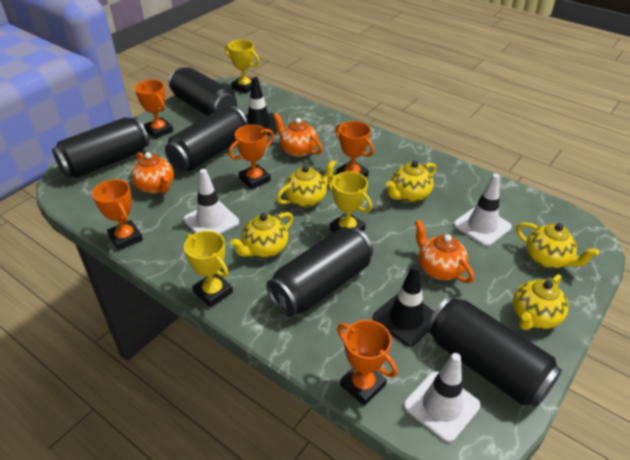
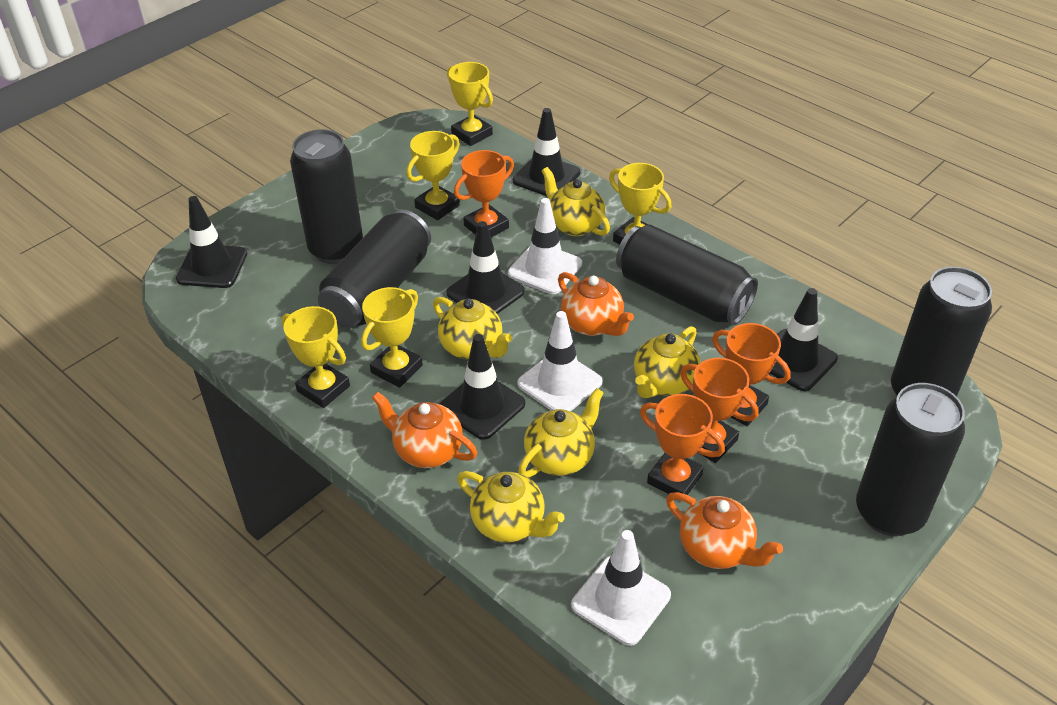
black traffic cone: 2 -> 5
orange trophy: 5 -> 4
yellow trophy: 3 -> 5

